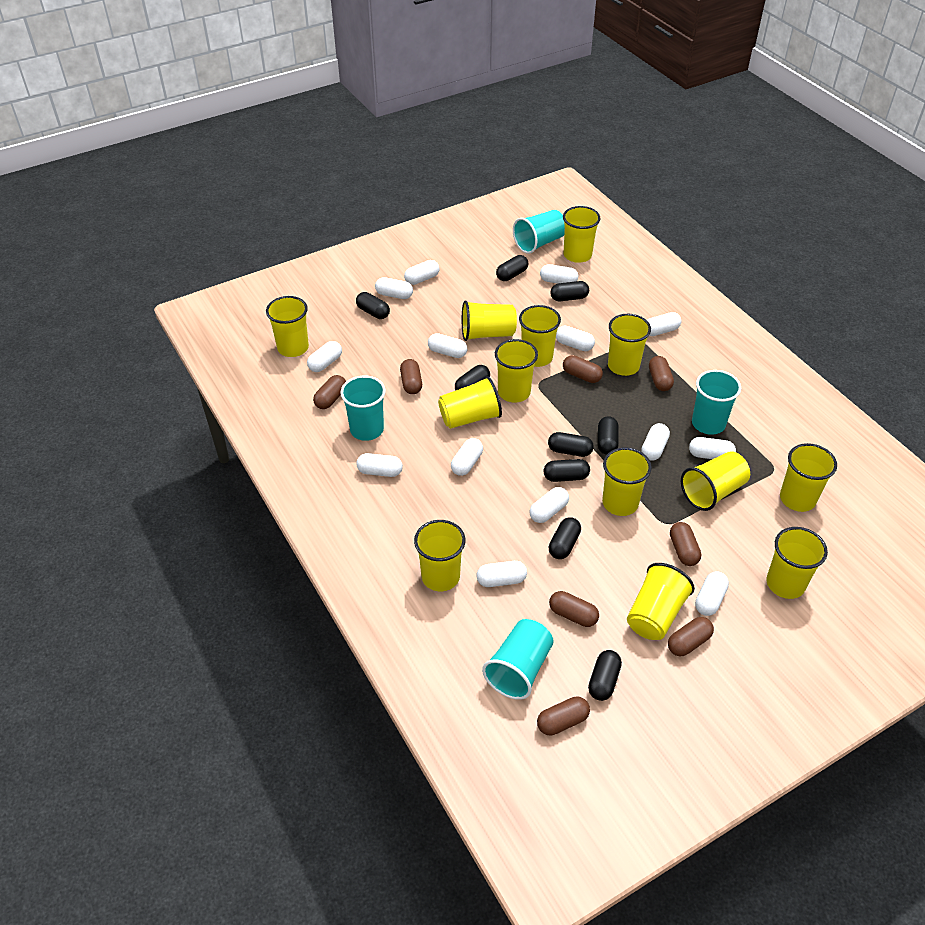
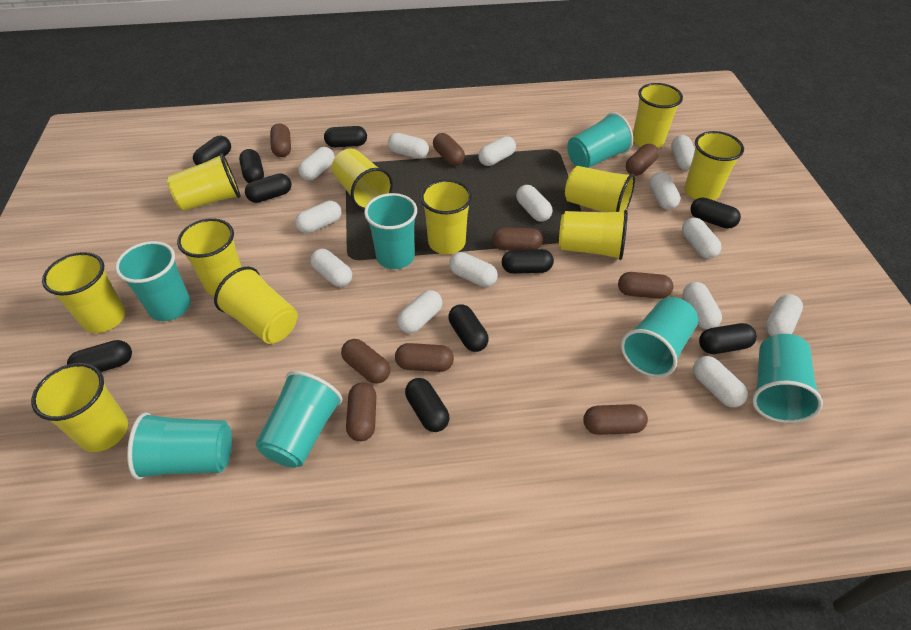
black capsule: 9 -> 10
brown capsule: 8 -> 9
turquoise cup: 4 -> 7
yellow cup: 13 -> 11

